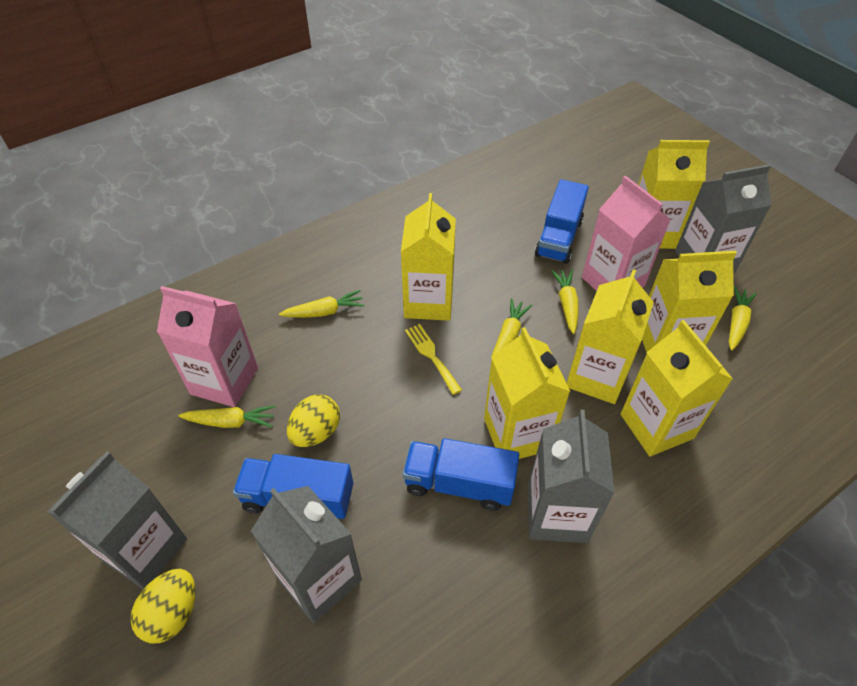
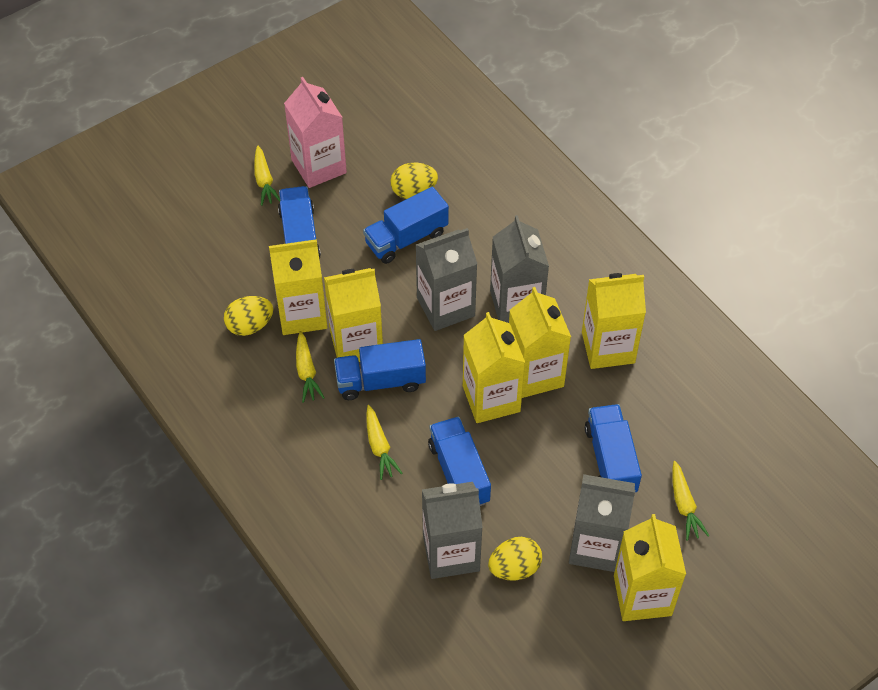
blue truck: 3 -> 5
pink carton: 2 -> 1
yellow carrot: 5 -> 4
yellow egg: 2 -> 3
yellow fork: 1 -> 0

